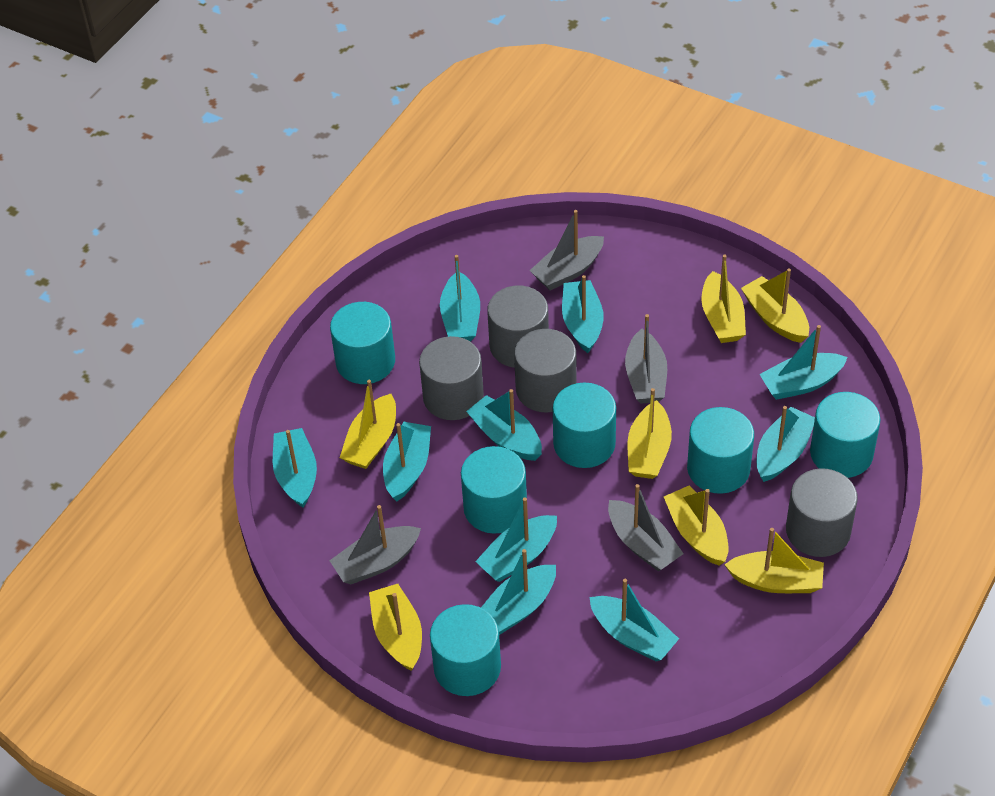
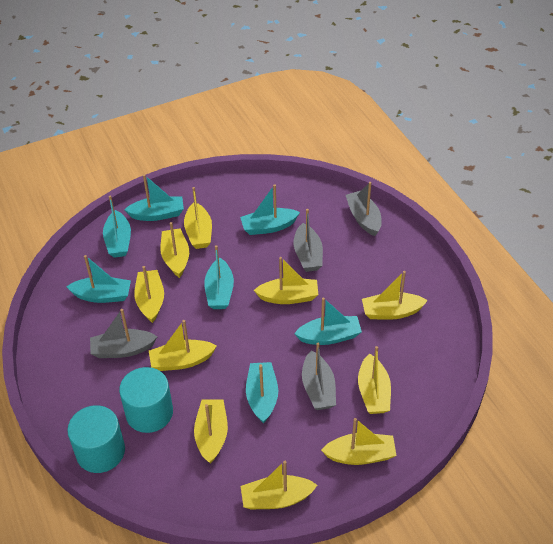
grey cylinder: 4 -> 0
turquoise boat: 10 -> 7
turquoise cylinder: 6 -> 2
yellow boat: 7 -> 10

